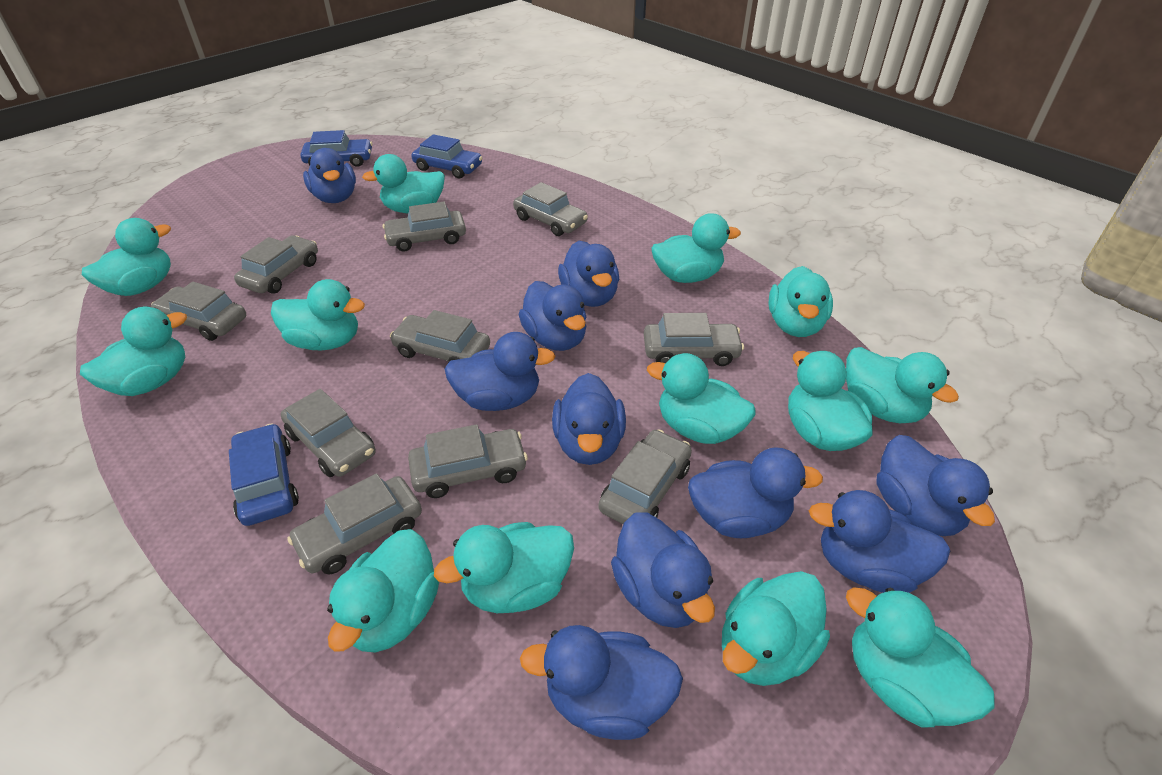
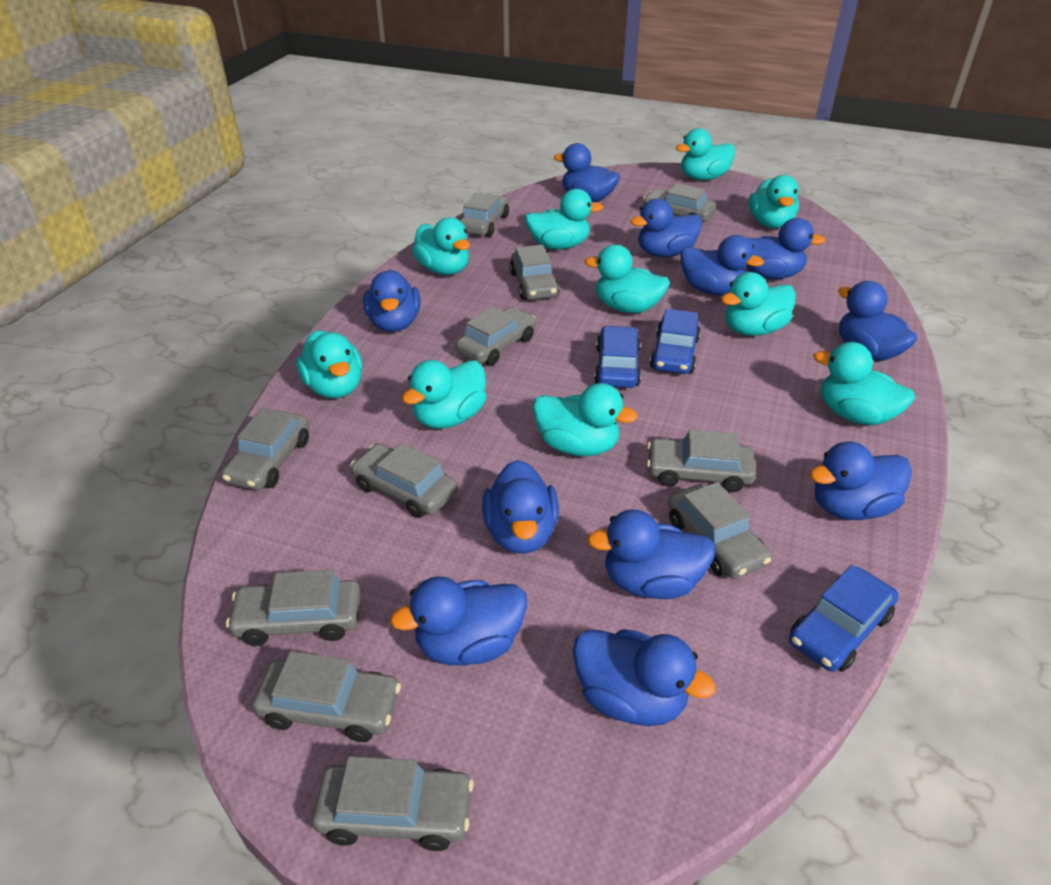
blue duck: 10 -> 11
grey car: 10 -> 11
turquoise duck: 13 -> 10

